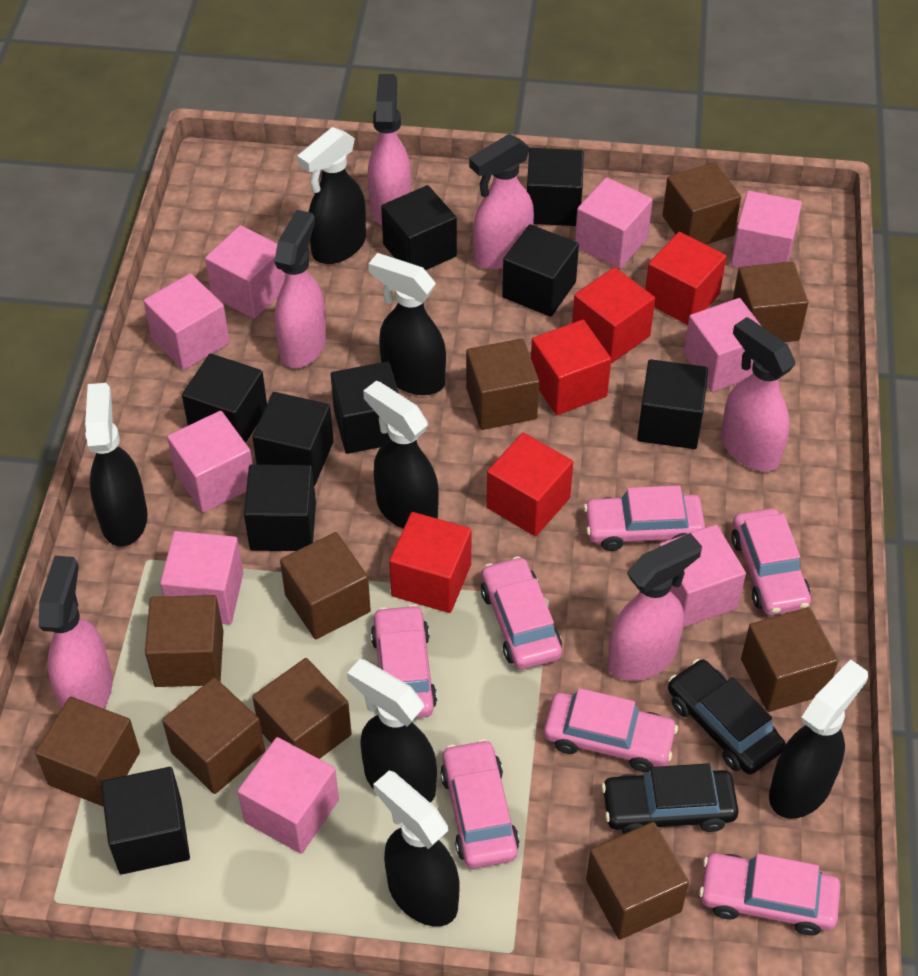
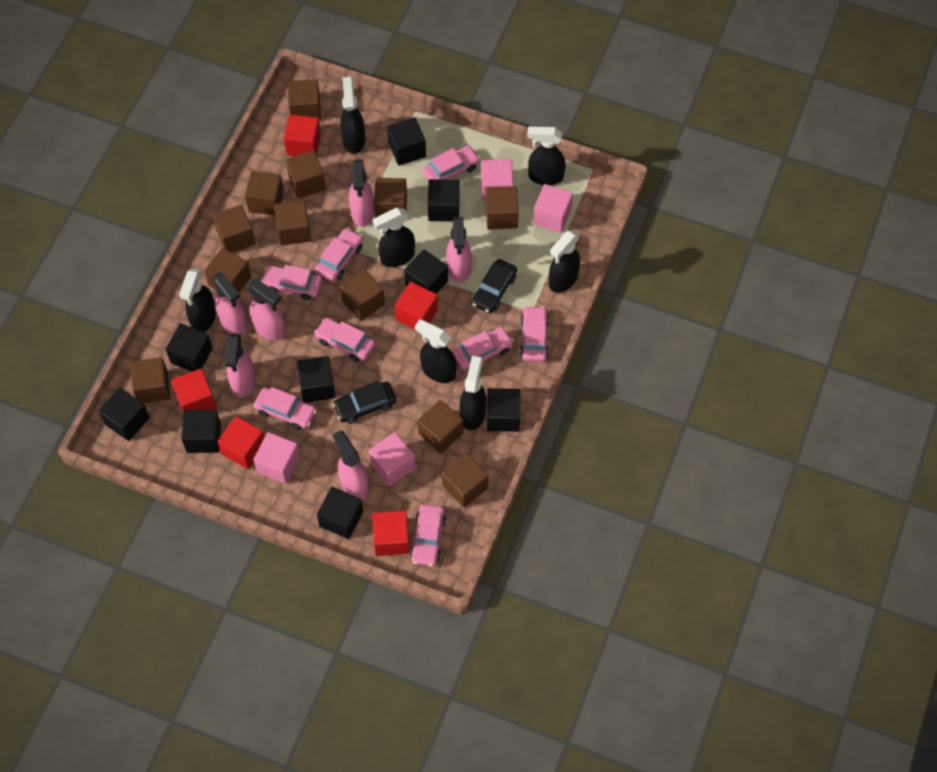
brown cube: 10 -> 12
pink car: 7 -> 8
pink cube: 9 -> 4

